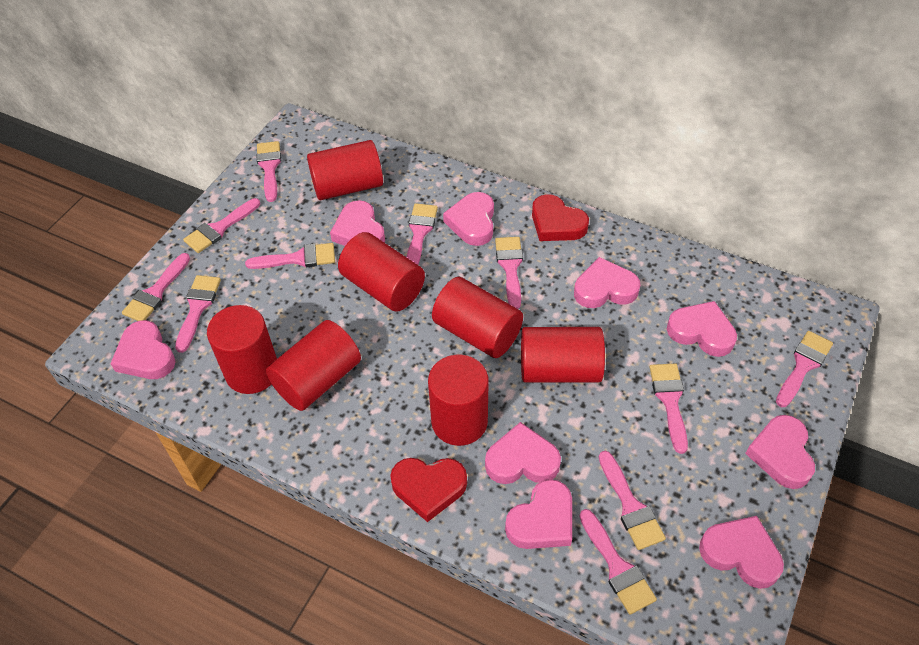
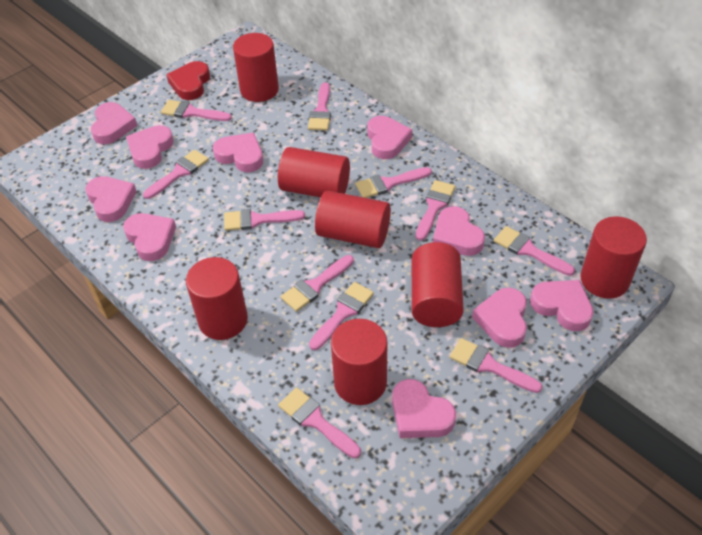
pink heart: 9 -> 10
red heart: 2 -> 1

